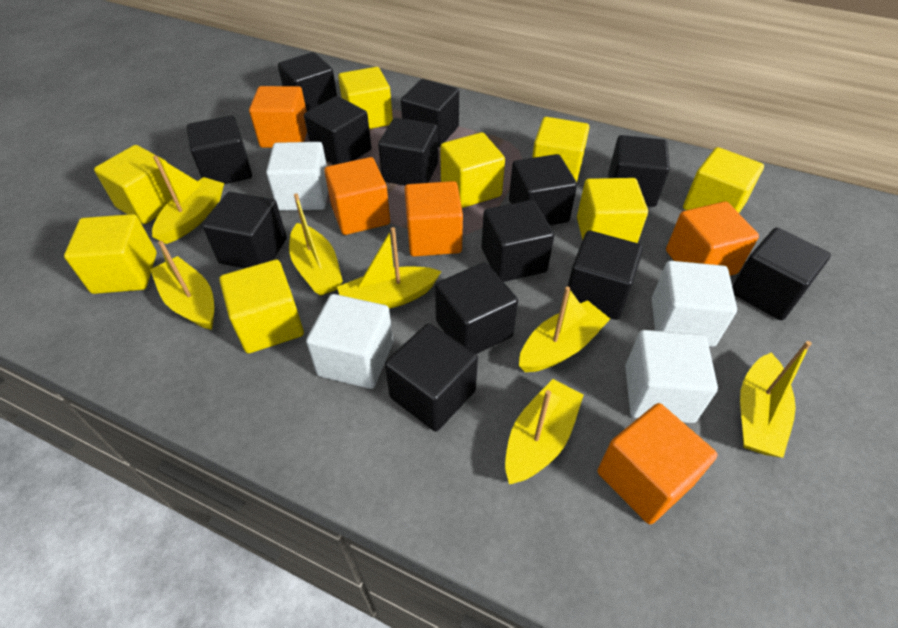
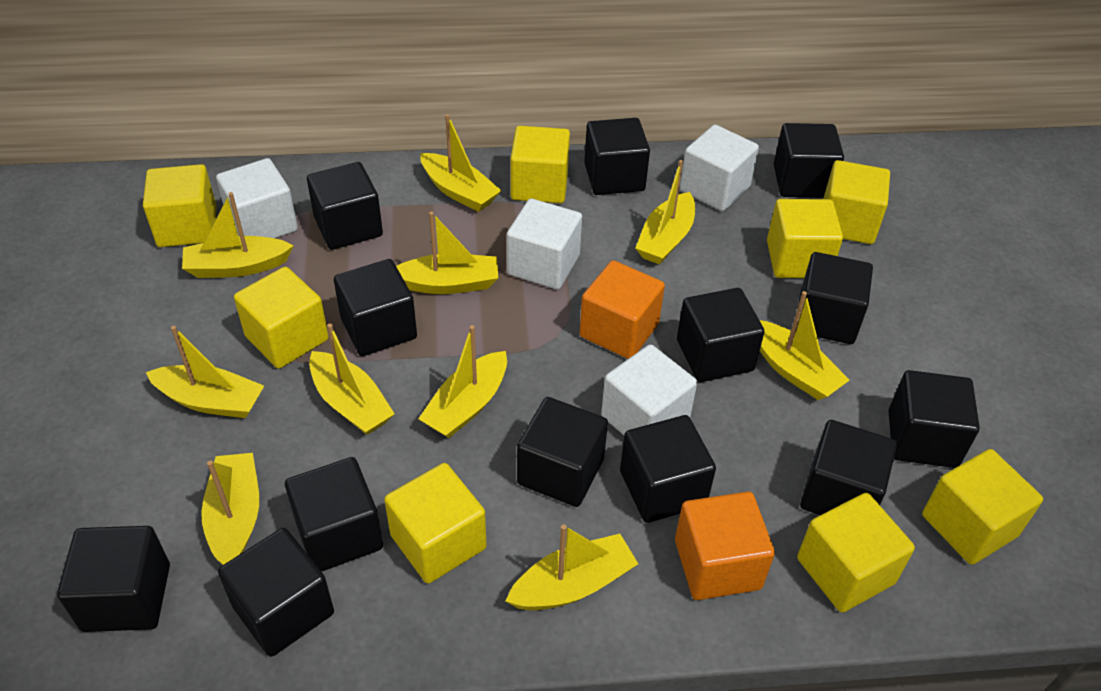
orange cube: 5 -> 2
yellow boat: 7 -> 10

